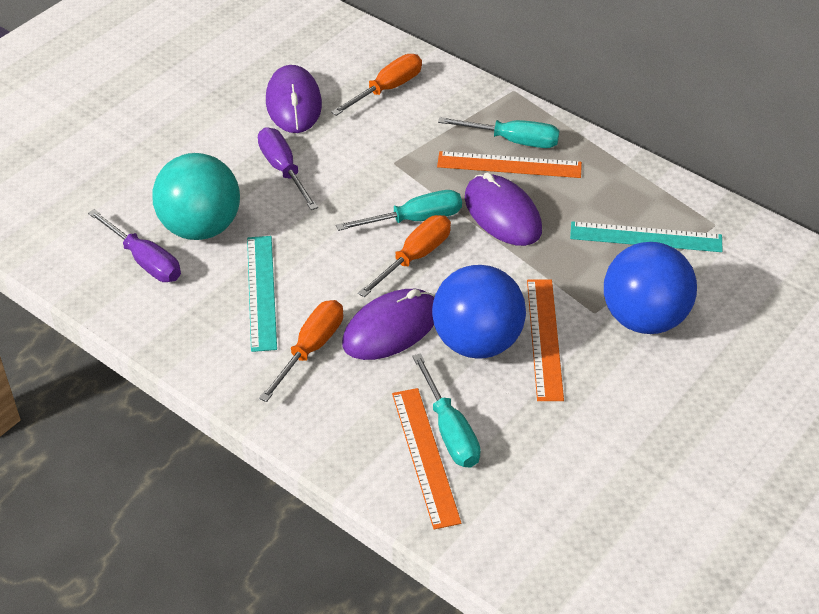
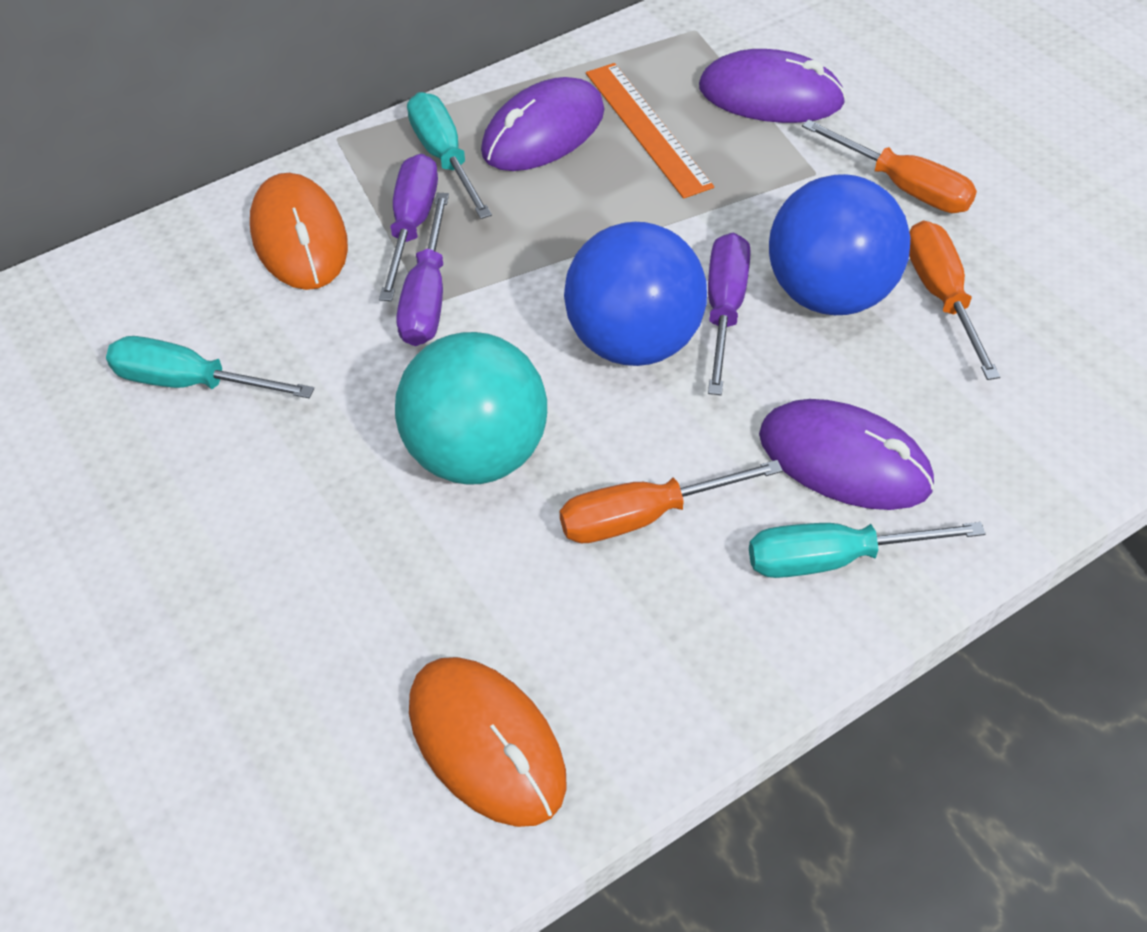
orange mouse: 0 -> 2
orange ruler: 3 -> 1
purple screwdriver: 2 -> 3
turquoise ruler: 2 -> 0

